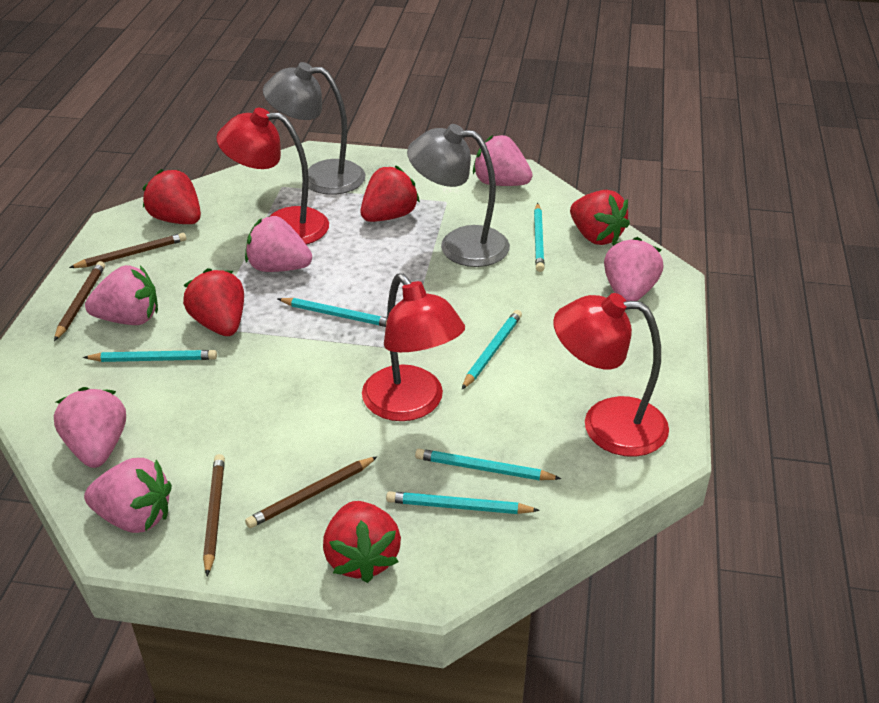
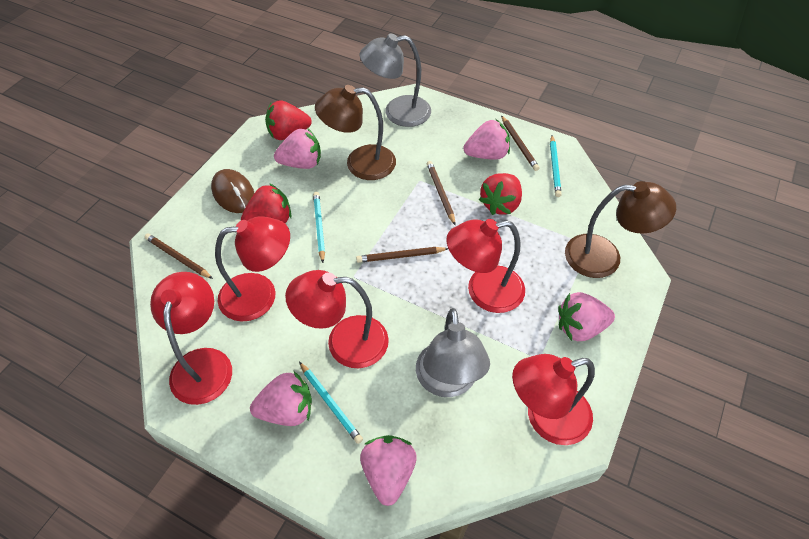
brown lamp: 0 -> 2
brown mouse: 0 -> 1
pink strawberry: 6 -> 5
red lamp: 3 -> 5
red strawberry: 5 -> 3
turquoise pencil: 6 -> 3

